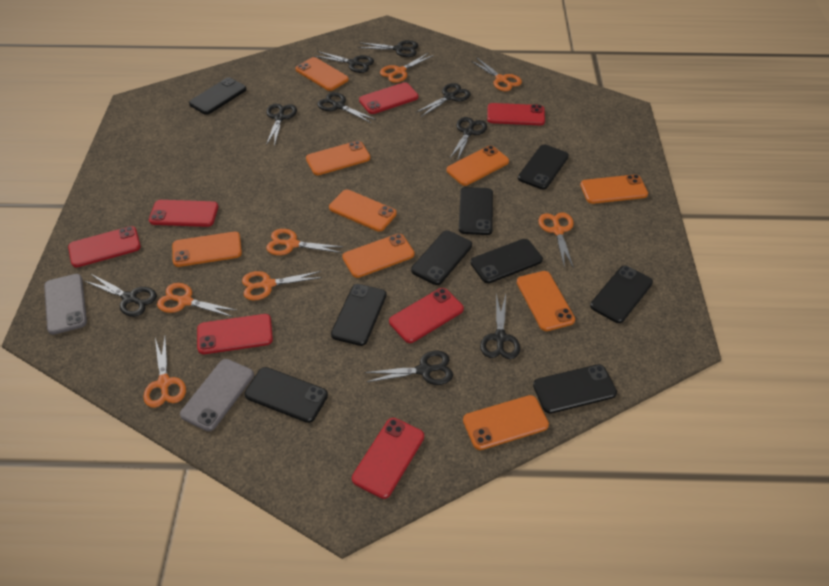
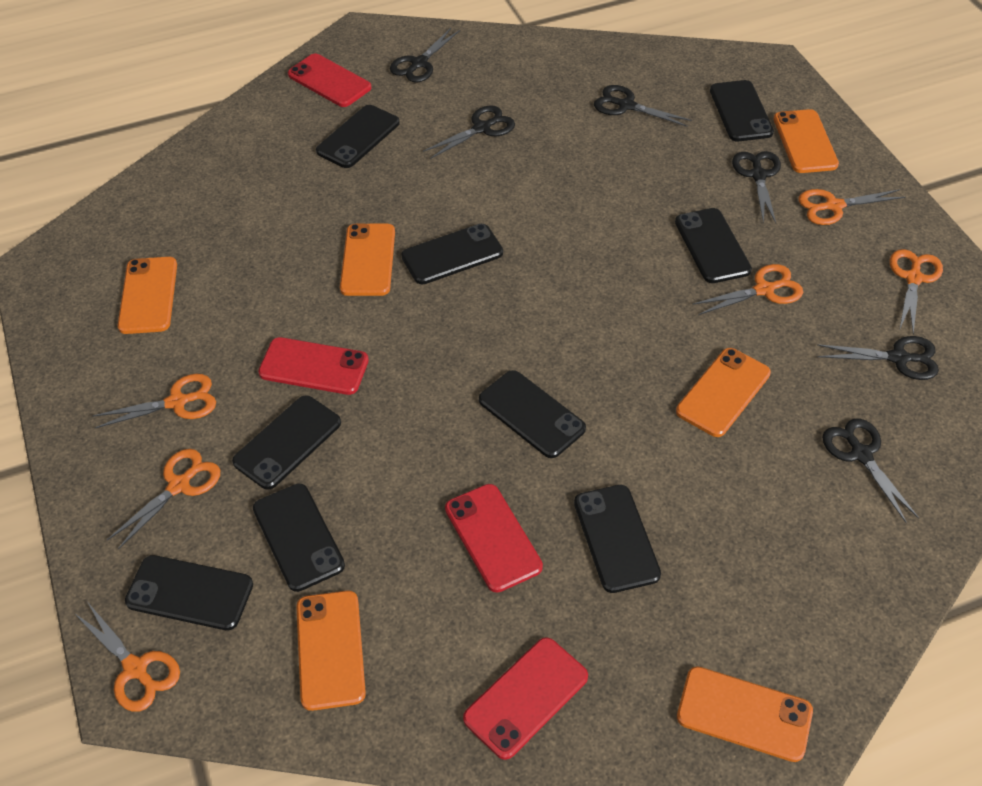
black scissors: 9 -> 6
grey phone: 2 -> 0
orange phone: 9 -> 6
orange scissors: 7 -> 6
red phone: 7 -> 4

